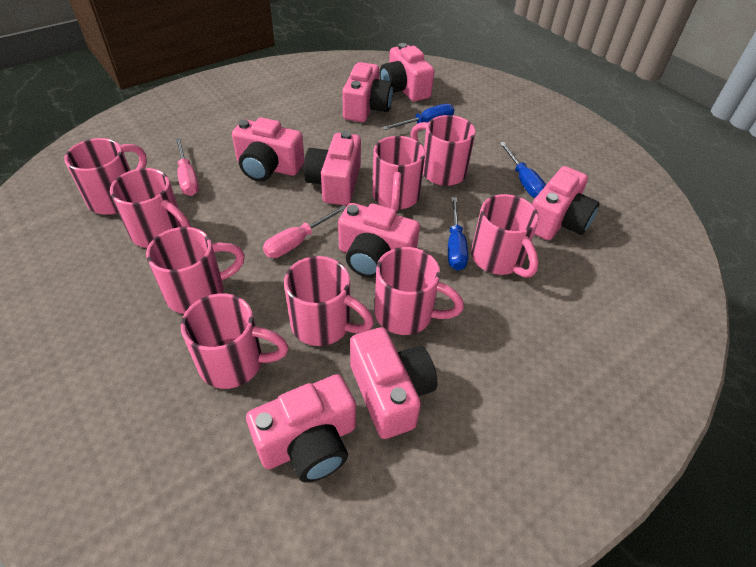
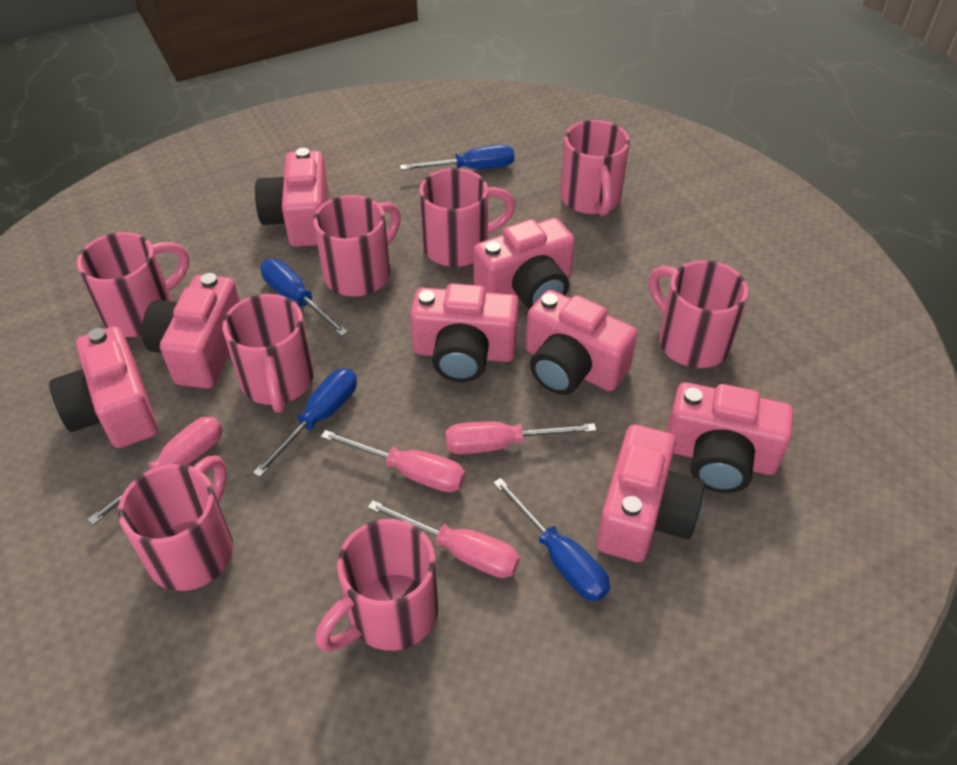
blue screwdriver: 3 -> 4
pink mug: 9 -> 8
pink screwdriver: 2 -> 4

